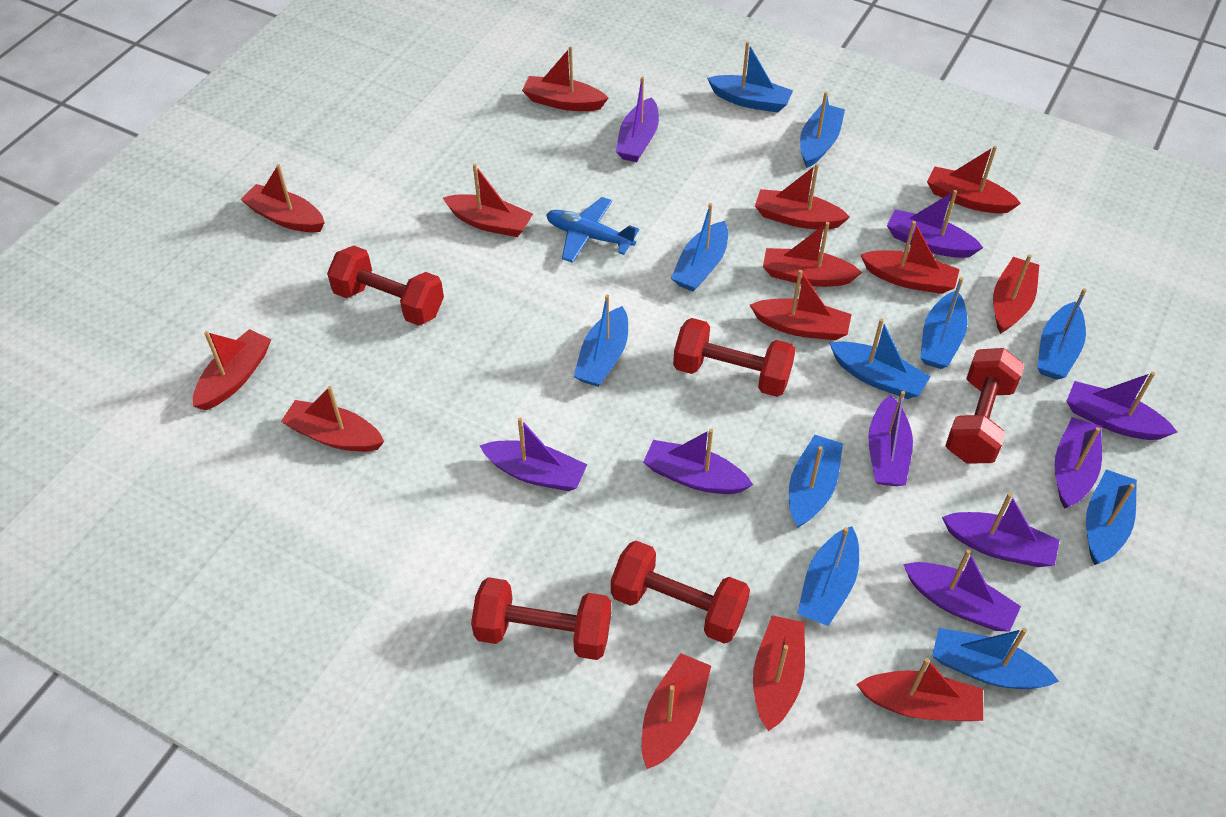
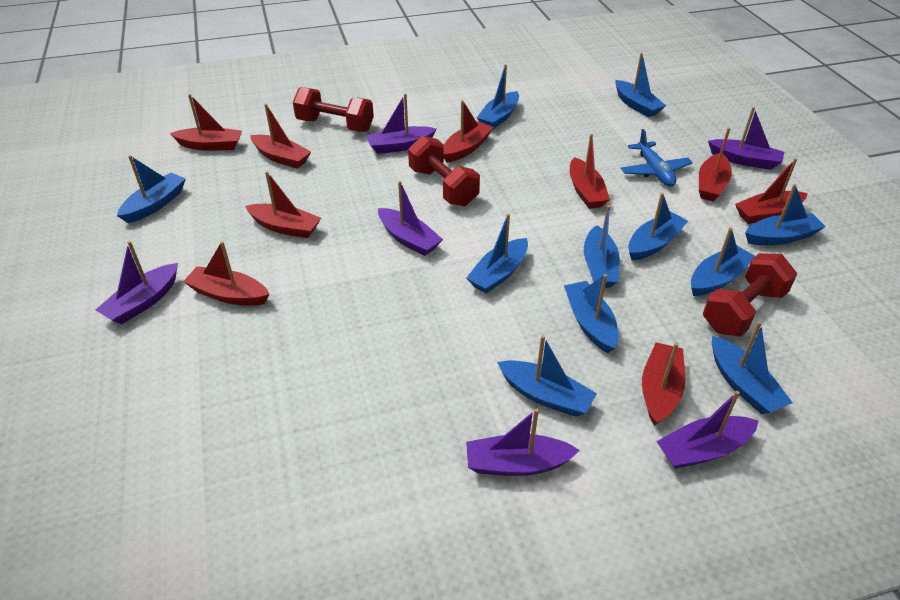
purple boat: 9 -> 6
red boat: 14 -> 9
red dumbbell: 5 -> 3

